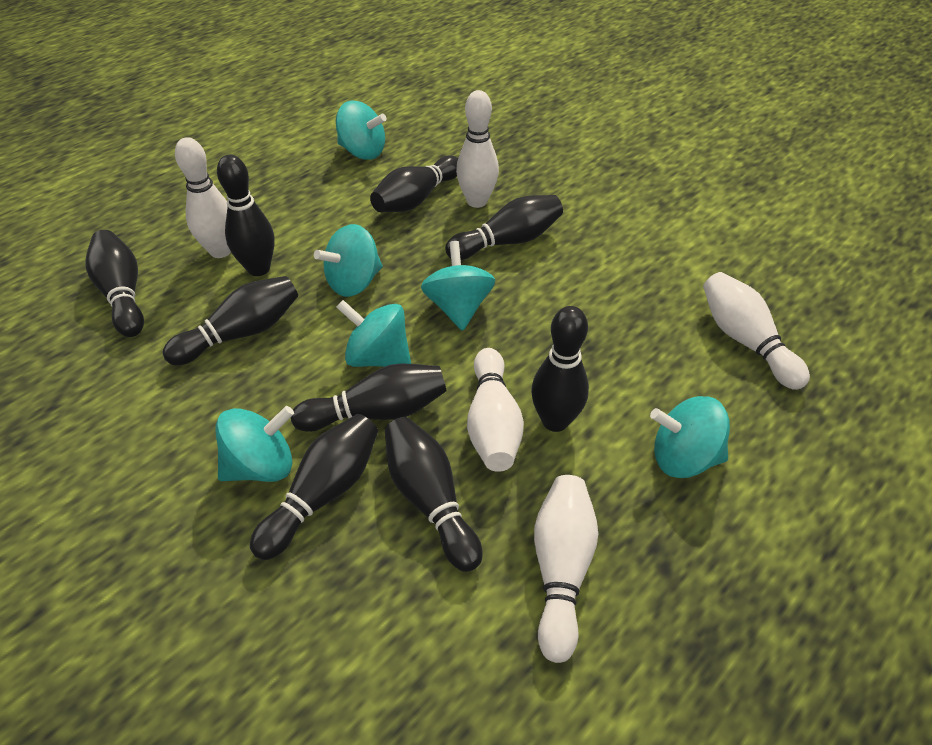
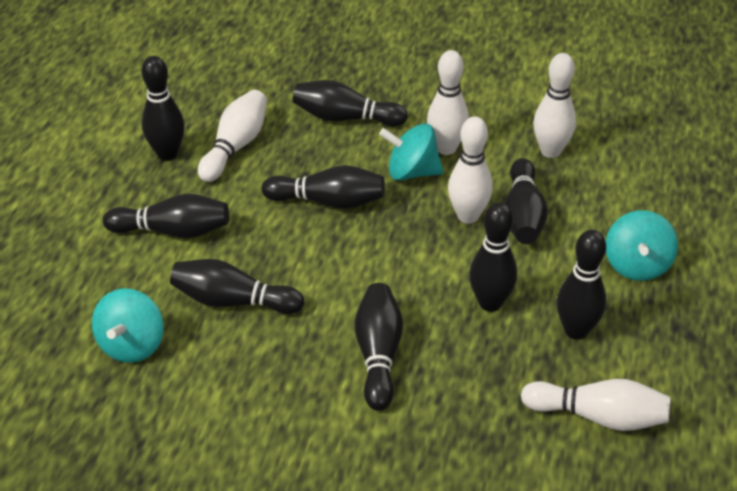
turquoise spinning top: 6 -> 3

